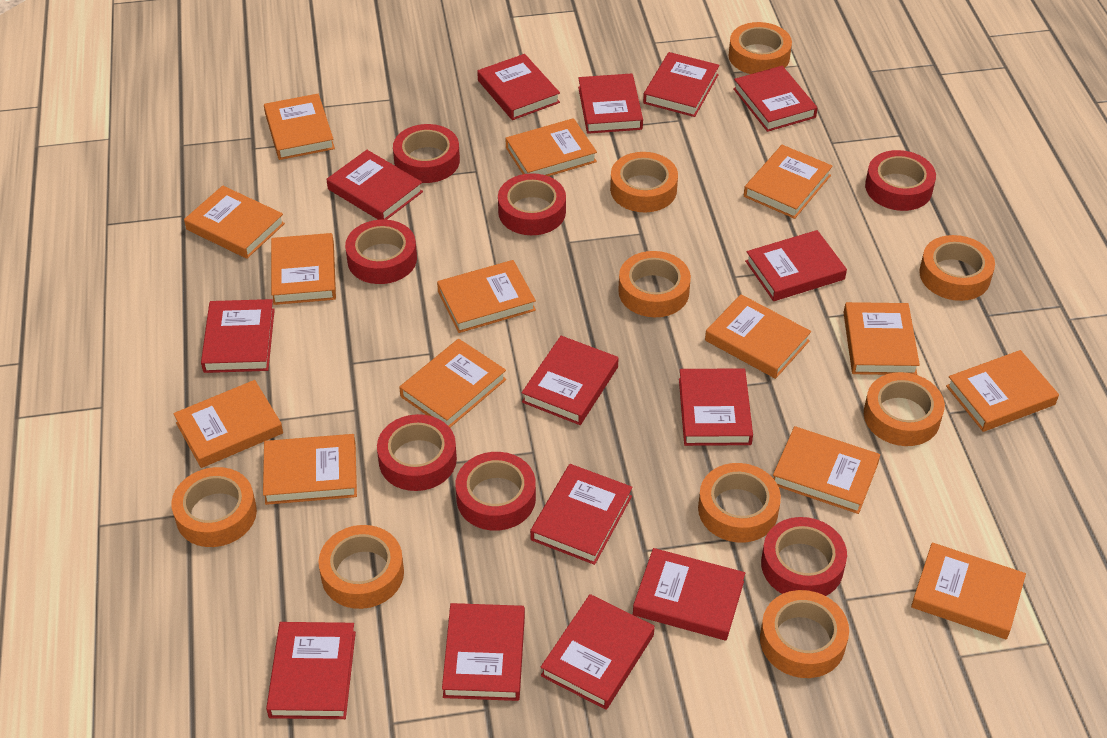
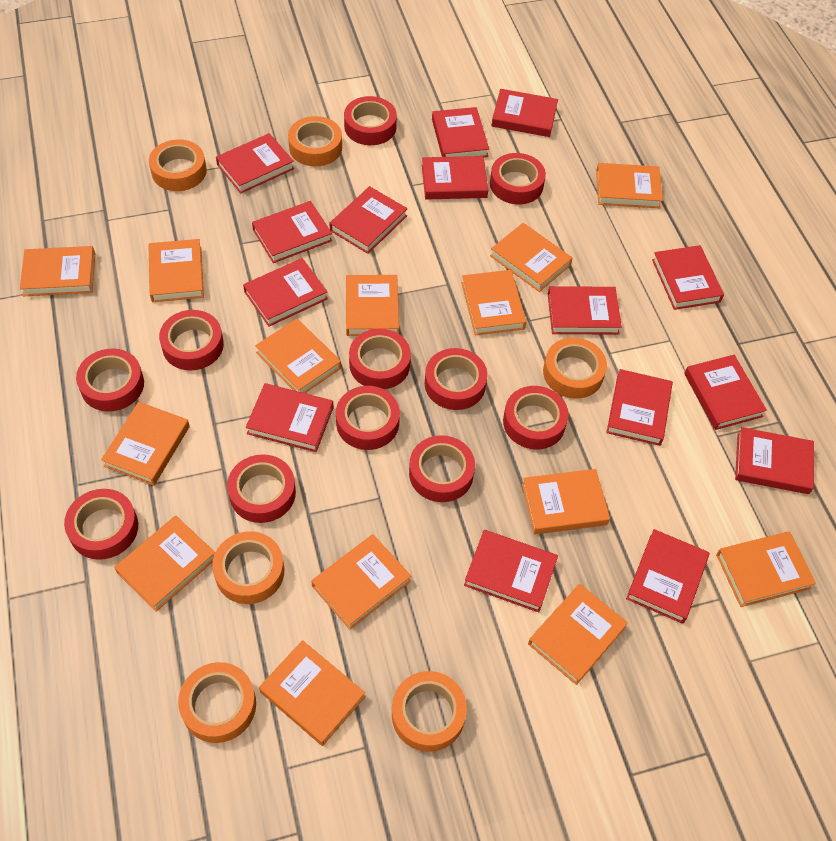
orange tape: 9 -> 6
red book: 14 -> 15
red tape: 7 -> 11

